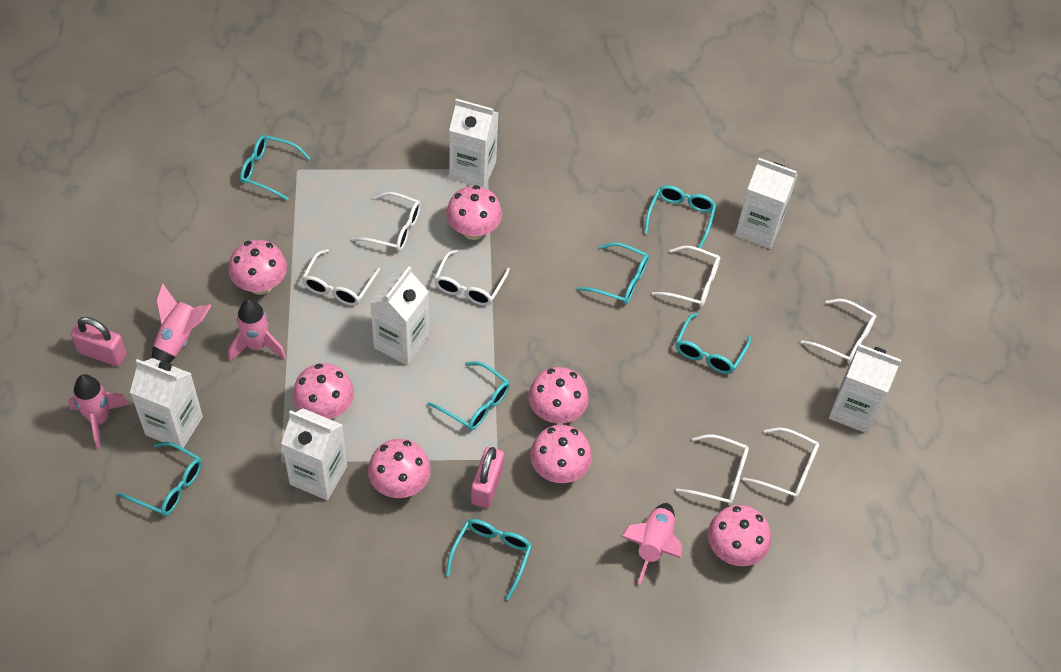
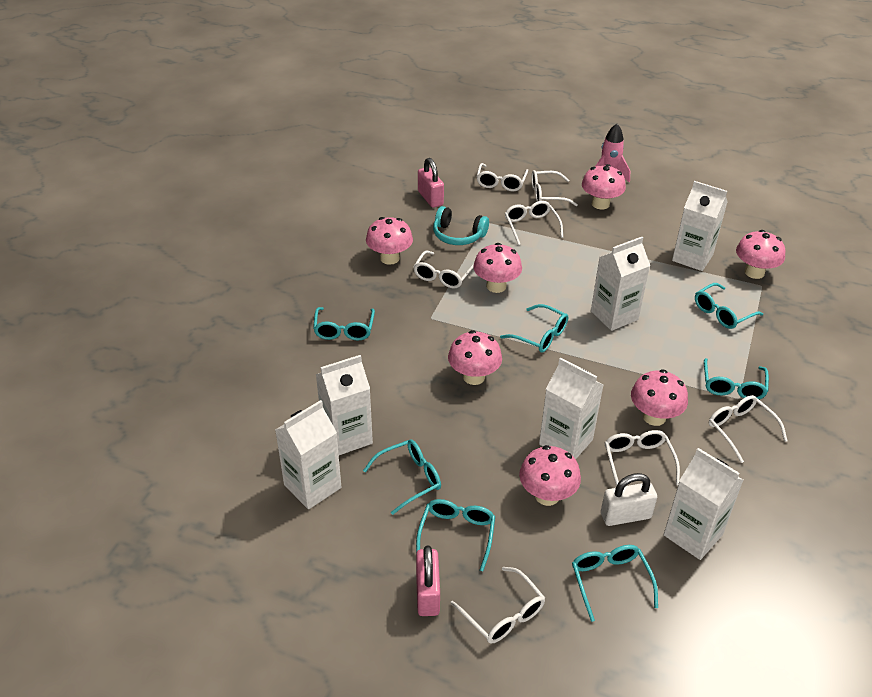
pink rocket: 4 -> 1
turquoise headphones: 0 -> 1
white padlock: 0 -> 1

